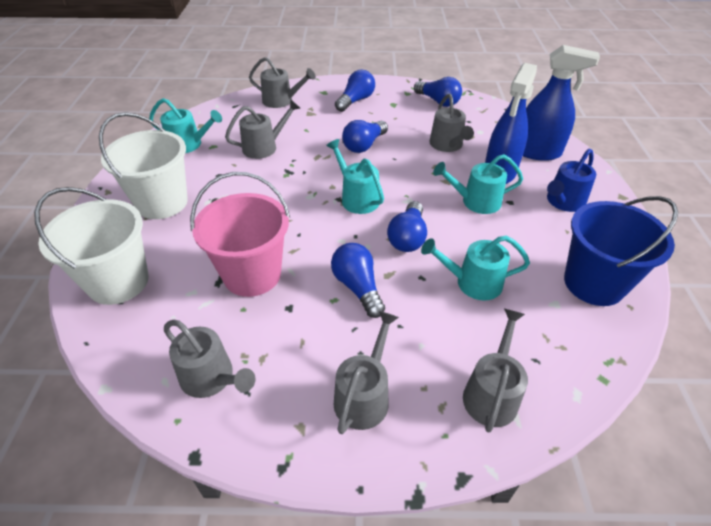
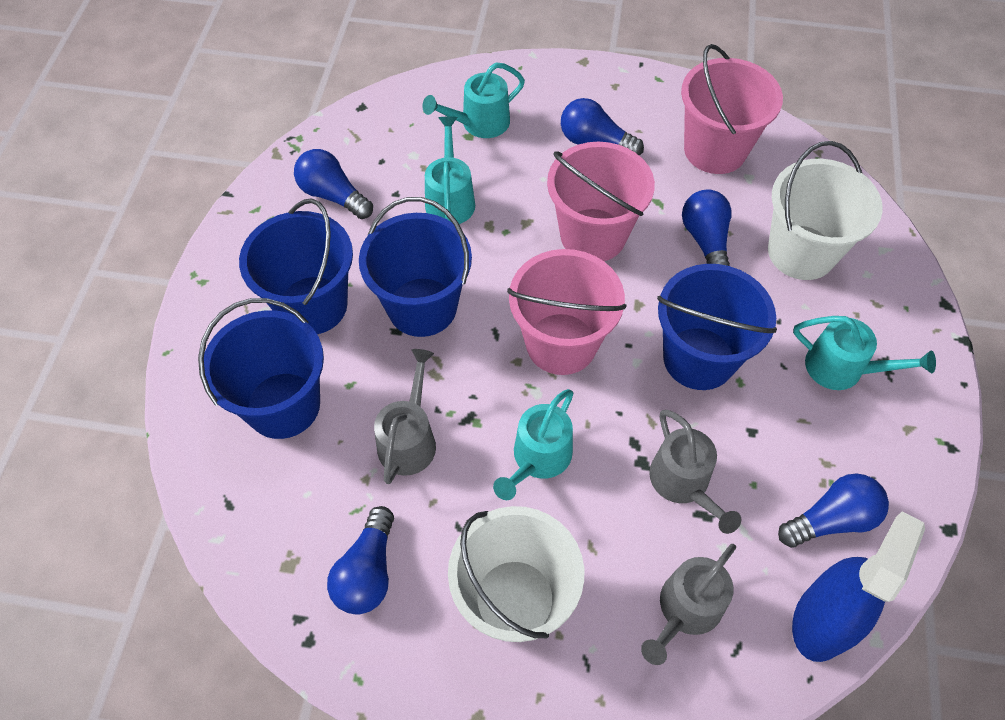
blue bucket: 1 -> 4
blue spray bottle: 2 -> 1
blue watering can: 1 -> 0
grey watering can: 6 -> 3
pink bucket: 1 -> 3

